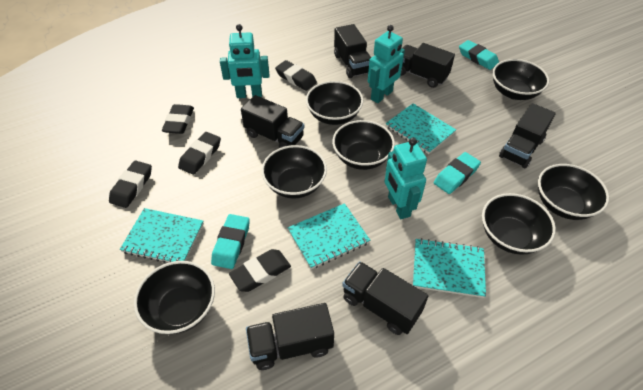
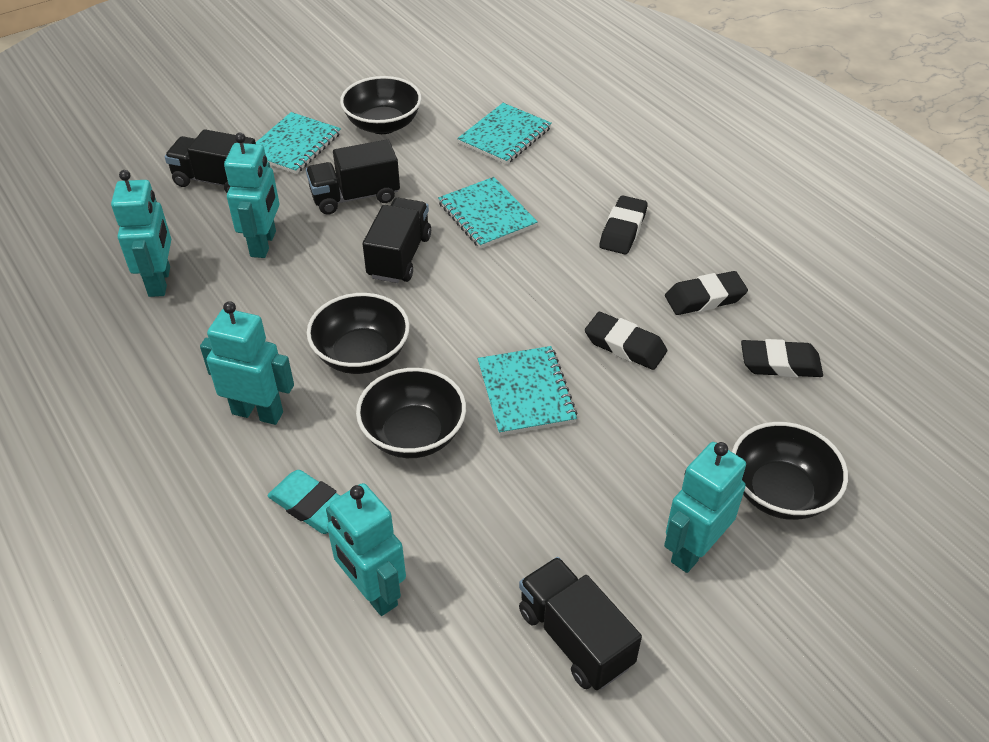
black bowl: 7 -> 4
black eraser: 5 -> 4
black truck: 6 -> 4
turquoise eraser: 3 -> 1
turquoise robot: 3 -> 5

